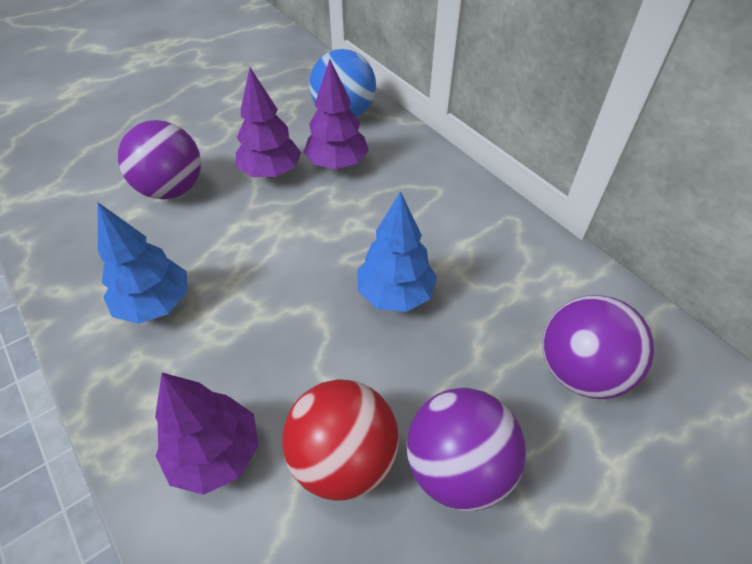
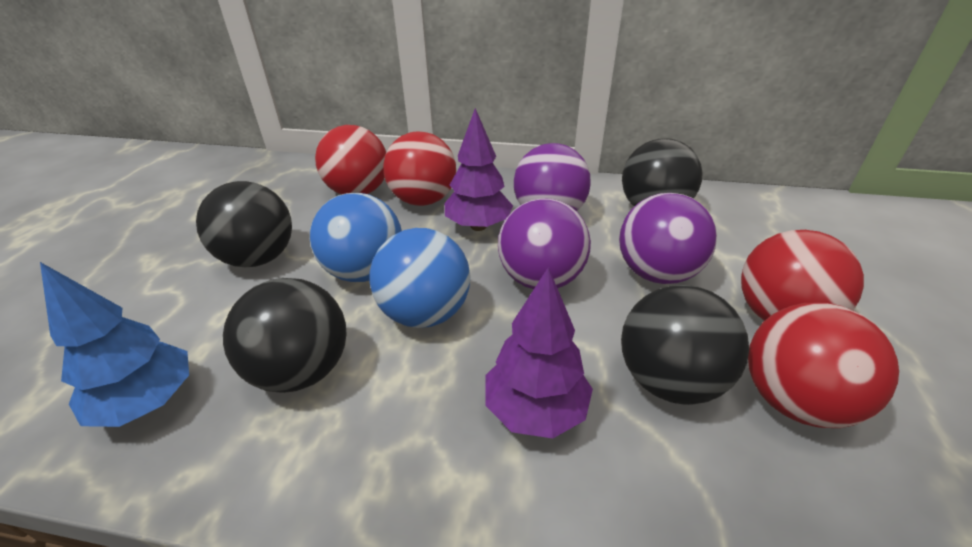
black ball: 0 -> 4
blue ball: 1 -> 2
blue tree: 2 -> 1
purple tree: 3 -> 2
red ball: 1 -> 4

